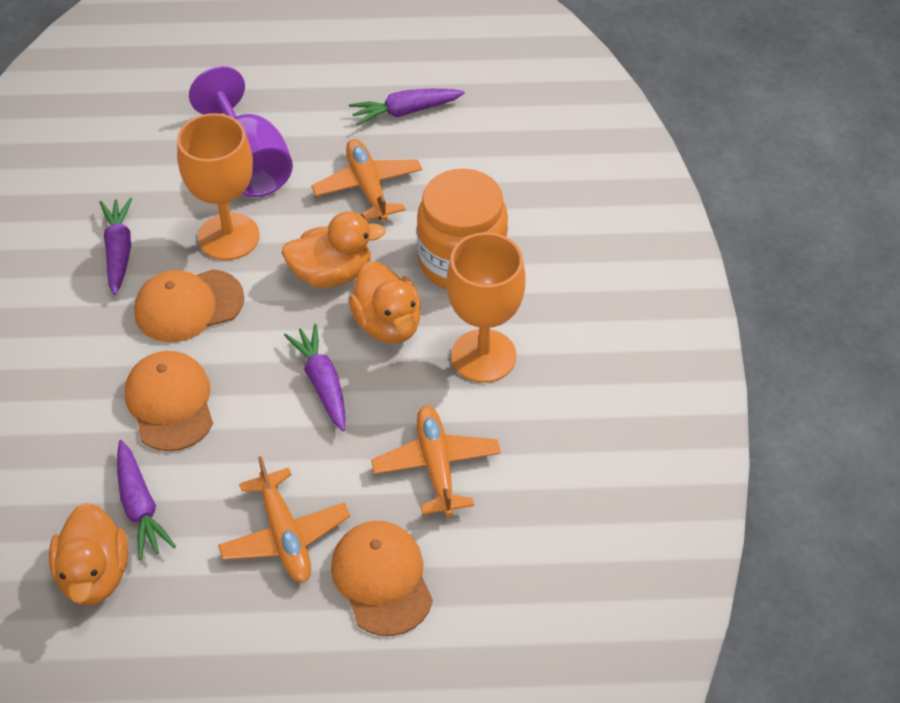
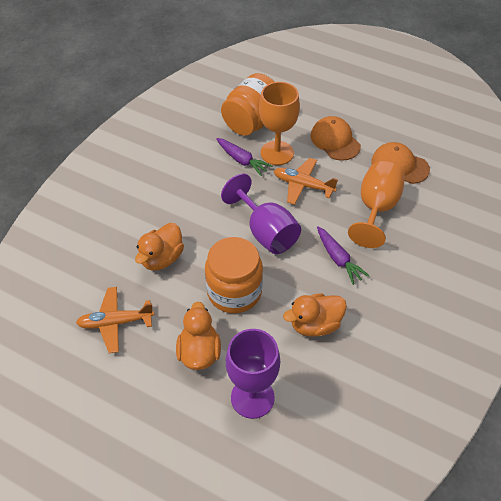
orange cap: 3 -> 2
orange jar: 1 -> 2
orange plane: 3 -> 2
purple carrot: 4 -> 2
purple goblet: 1 -> 2

